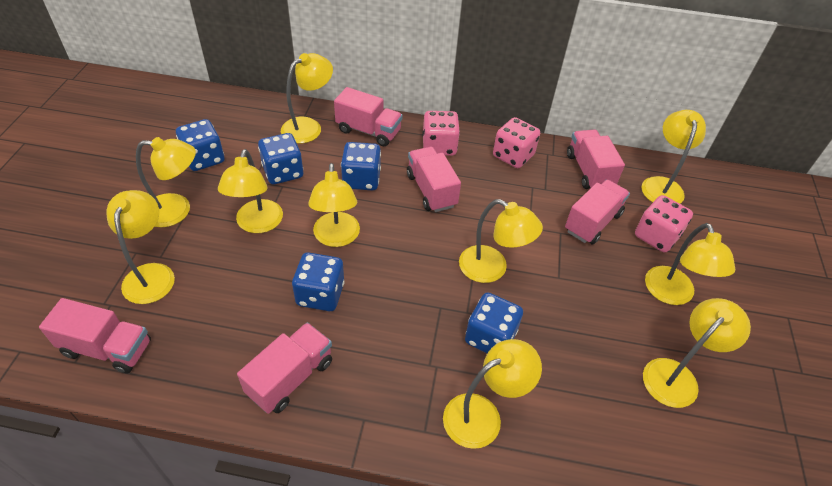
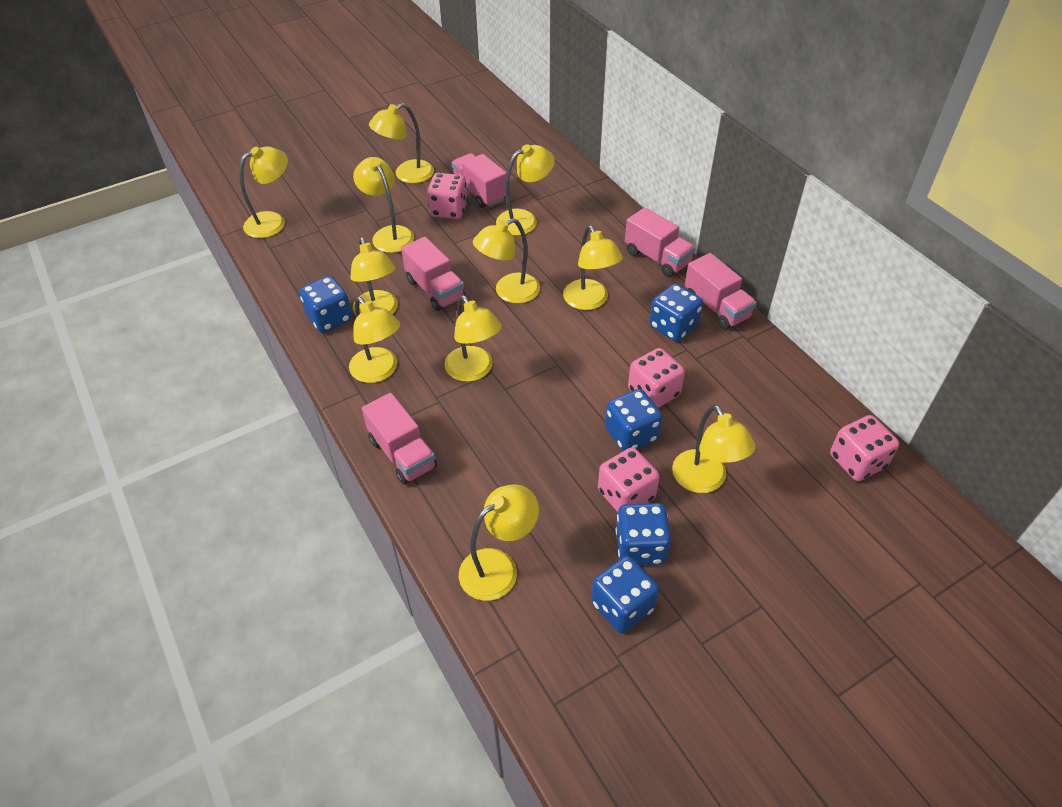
pink dice: 3 -> 4
pink truck: 6 -> 5
yellow lamp: 10 -> 11

